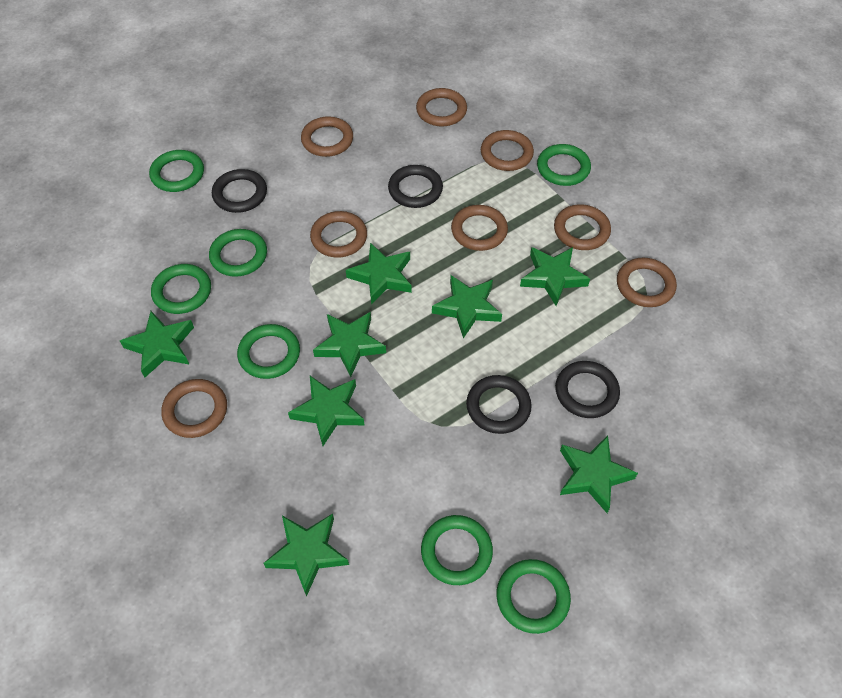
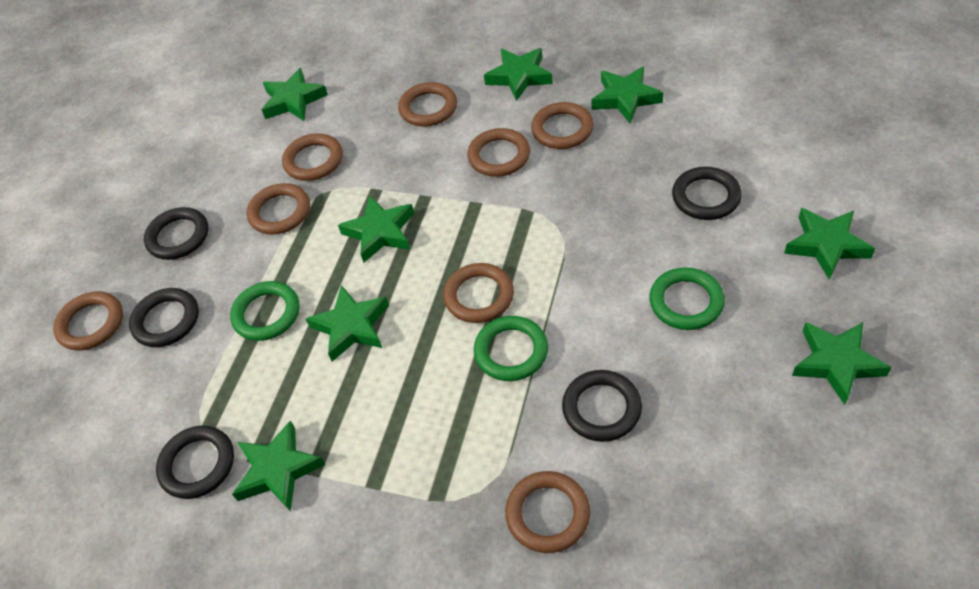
black ring: 4 -> 5
green ring: 7 -> 3

